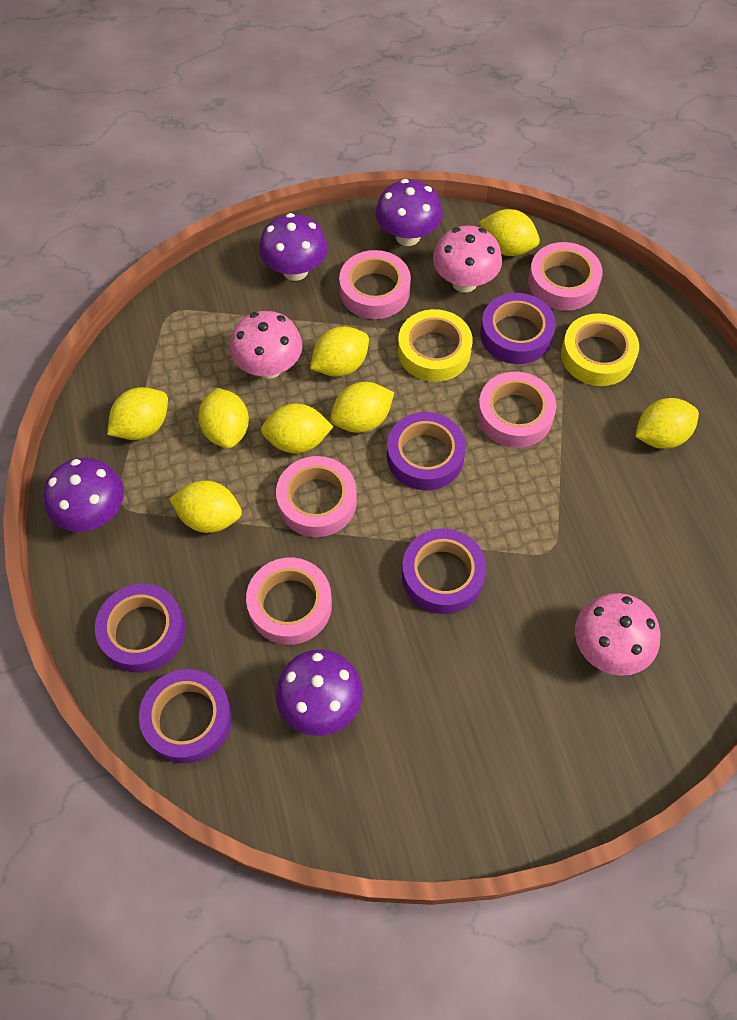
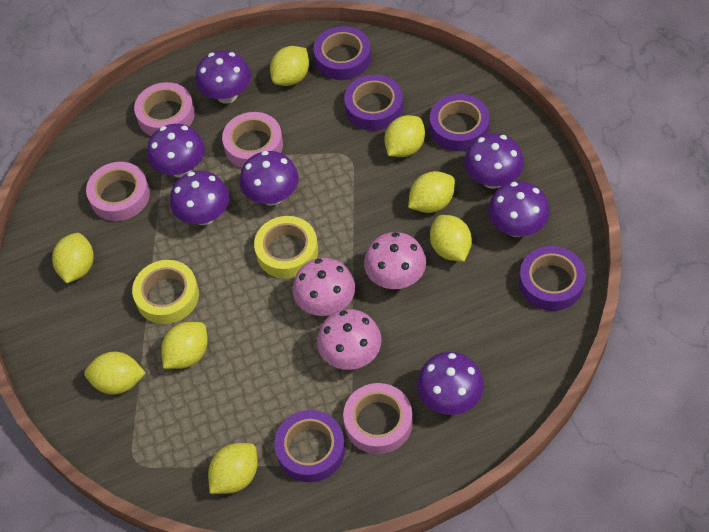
pink tape: 5 -> 4
purple mushroom: 4 -> 7

